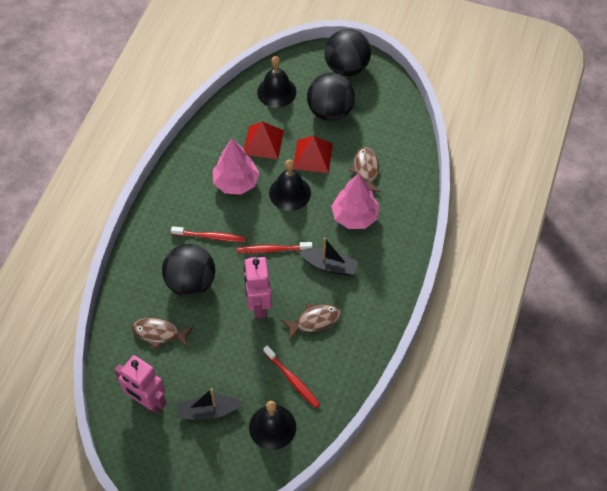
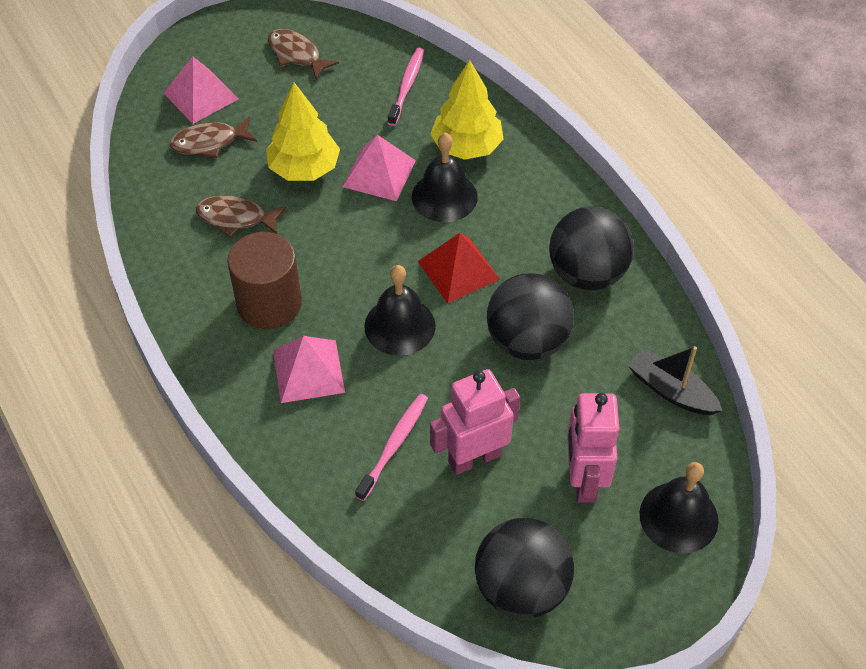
black boat: 2 -> 1
brown cylinder: 0 -> 1
pink pyramid: 0 -> 3
pink toothbrush: 0 -> 2
pink tree: 2 -> 0
red pyramid: 2 -> 1
red toothbrush: 3 -> 0
yellow tree: 0 -> 2

